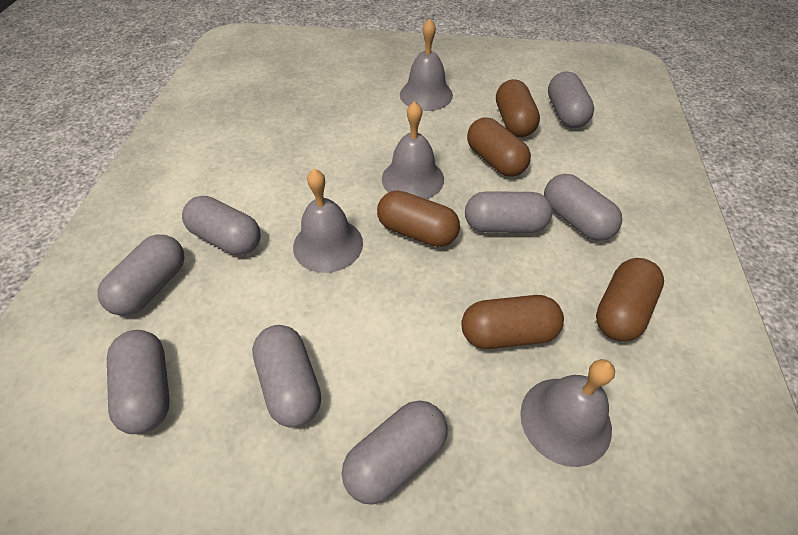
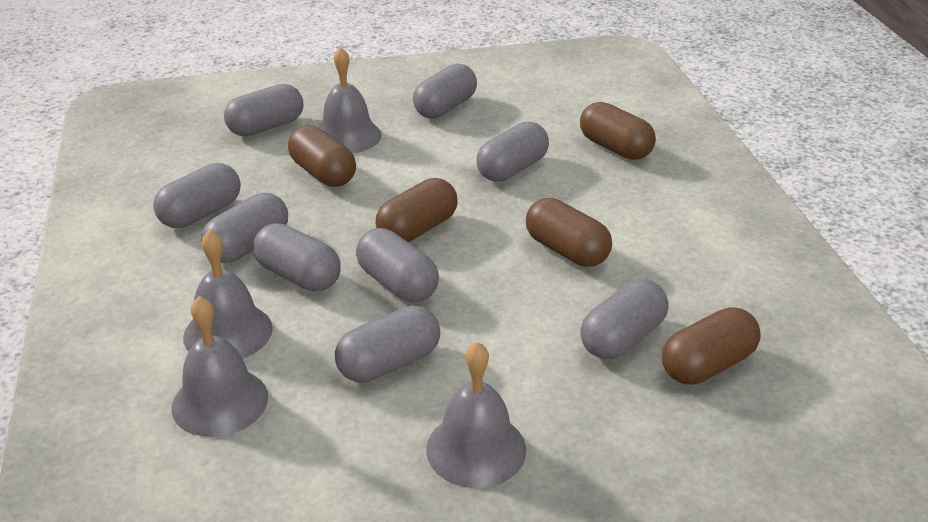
grey capsule: 8 -> 9

